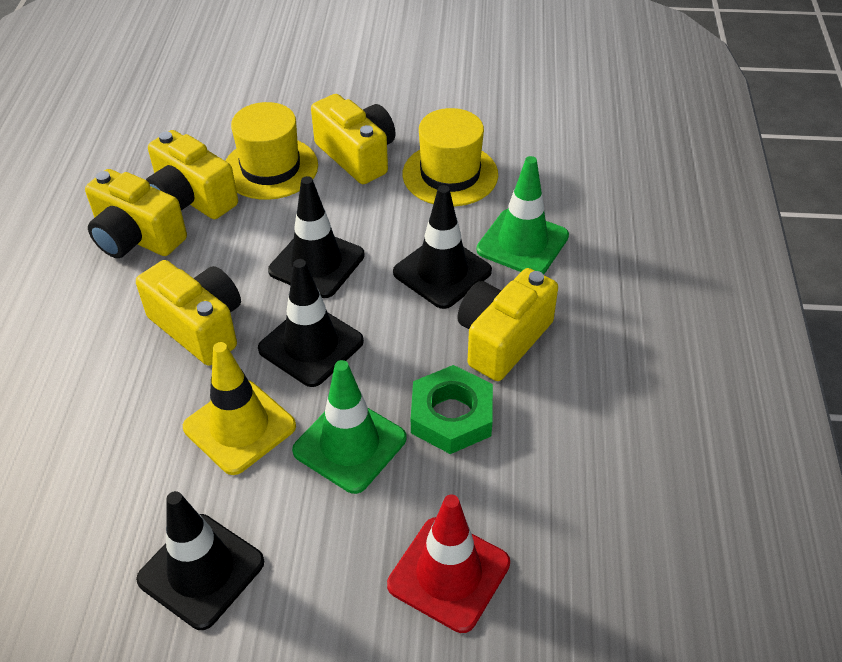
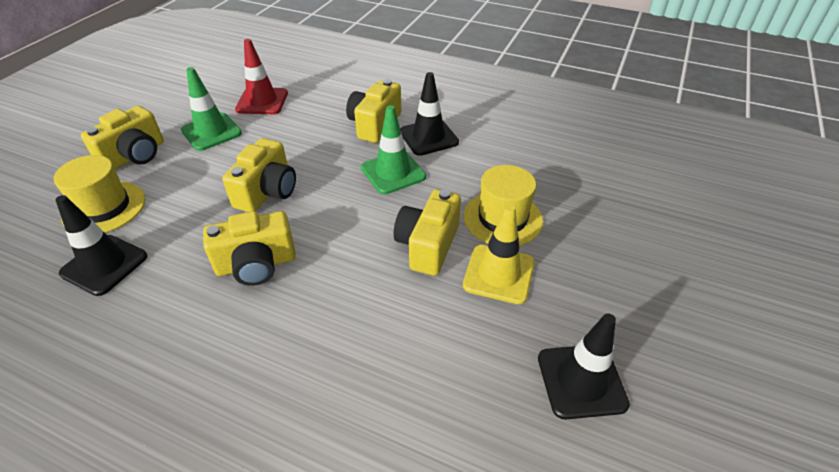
black traffic cone: 4 -> 3
green nut: 1 -> 0

